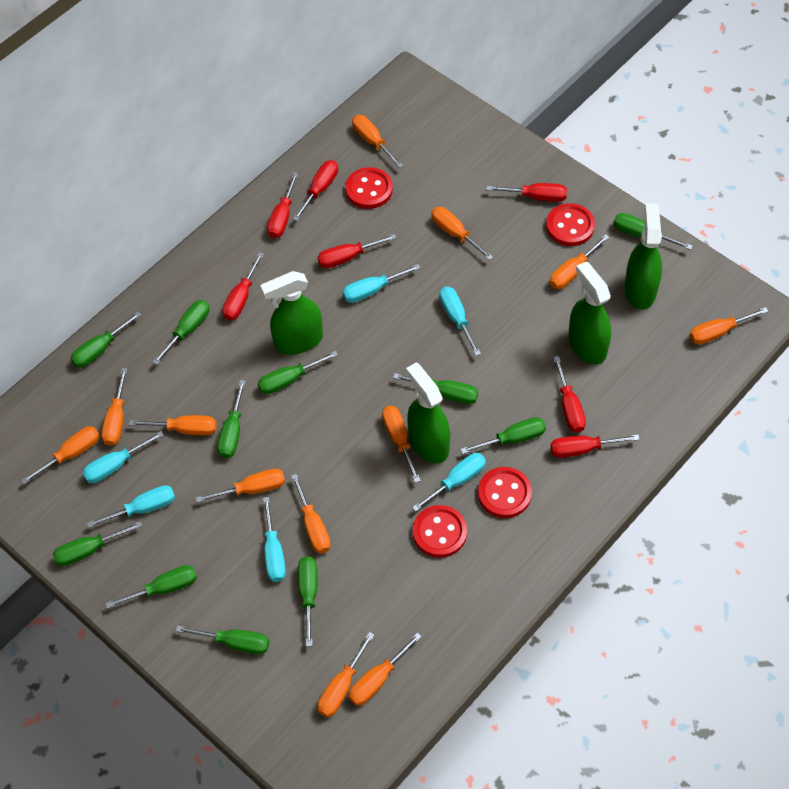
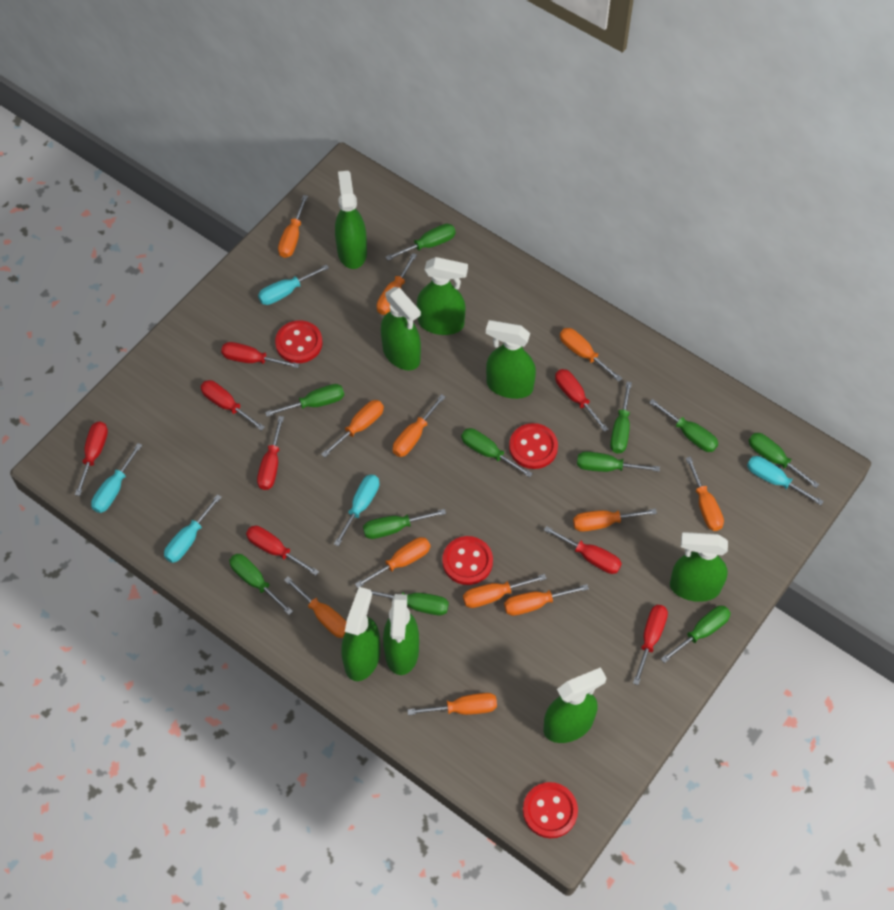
green spray bottle: 4 -> 8
red screwdriver: 7 -> 8
turquoise screwdriver: 6 -> 5

